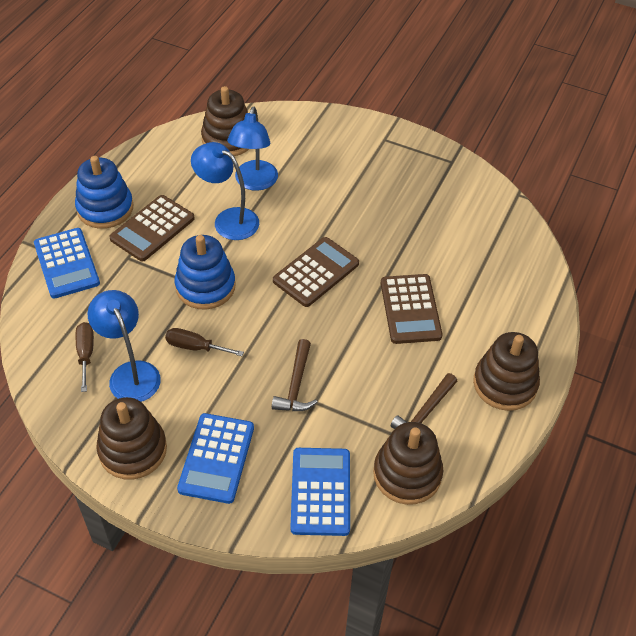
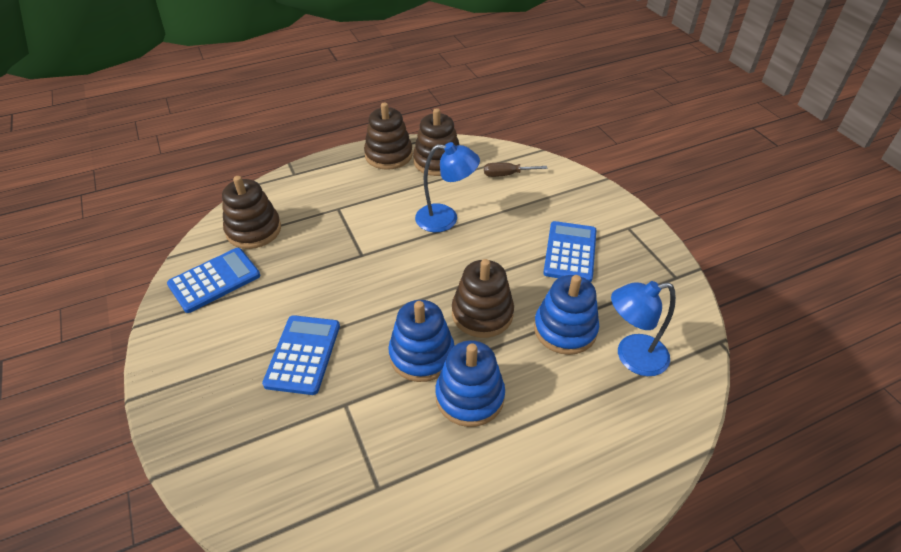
blue lamp: 3 -> 2
blue stacking toy: 2 -> 3
brown calculator: 3 -> 0
brown hammer: 2 -> 0
brown screwdriver: 2 -> 1

